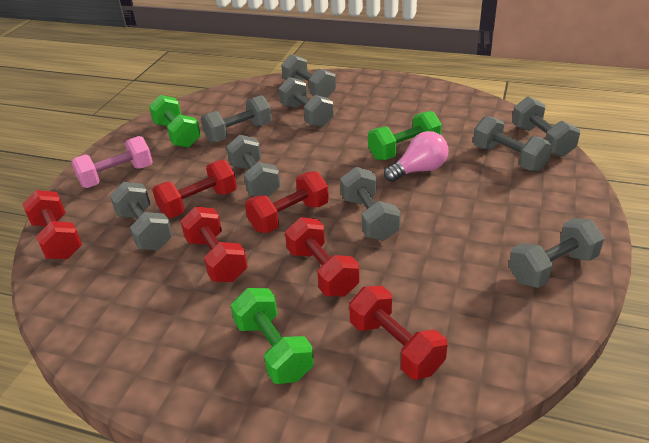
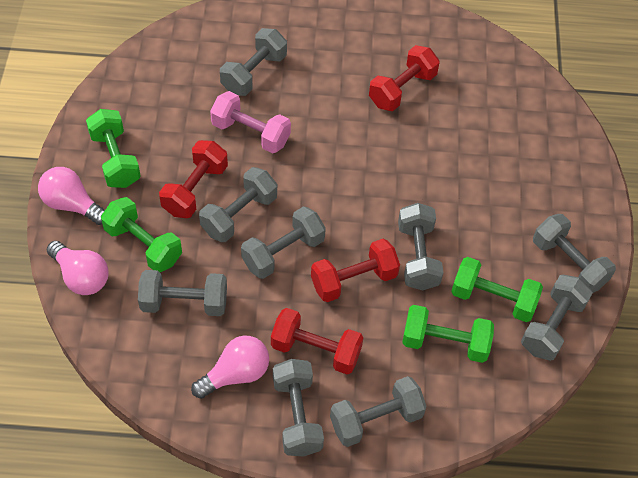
green dumbbell: 3 -> 4
pink light bulb: 1 -> 3
red dumbbell: 6 -> 4

